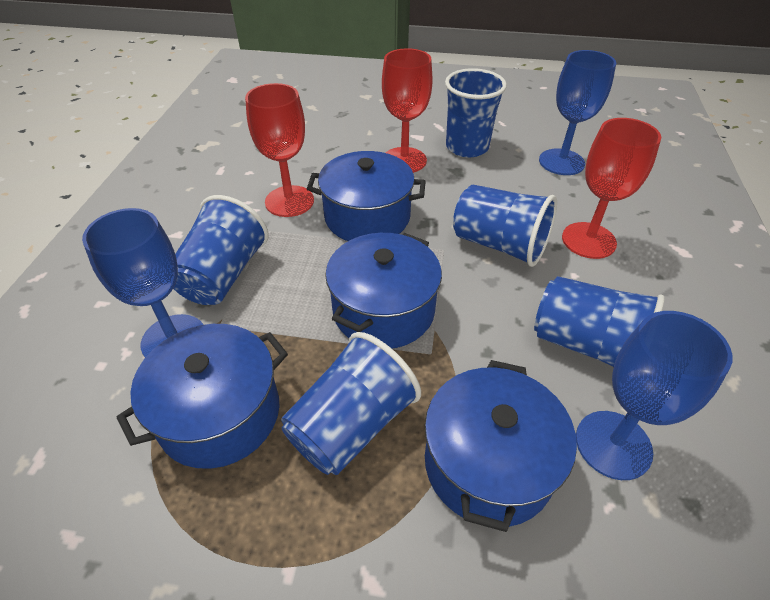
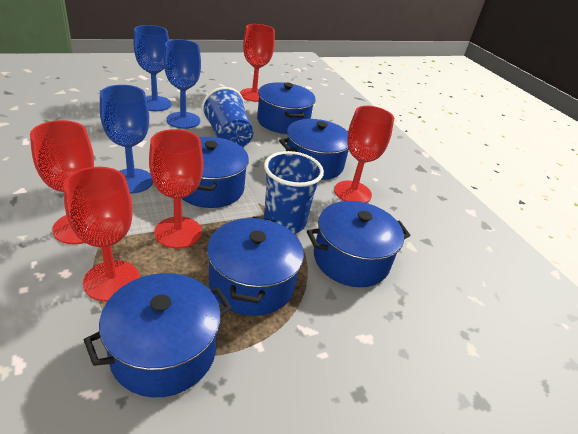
blue cup: 5 -> 2
blue pot: 4 -> 6
red goblet: 3 -> 5

